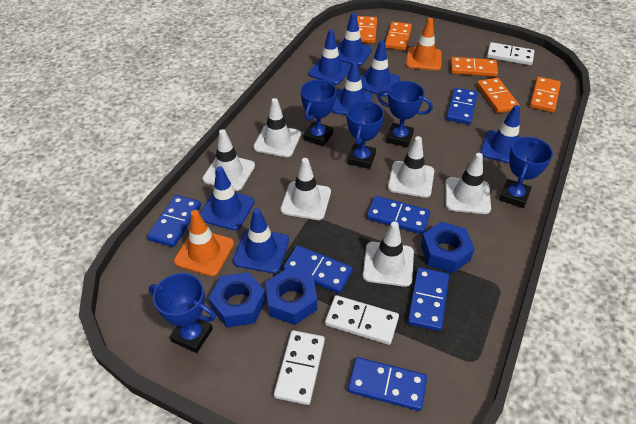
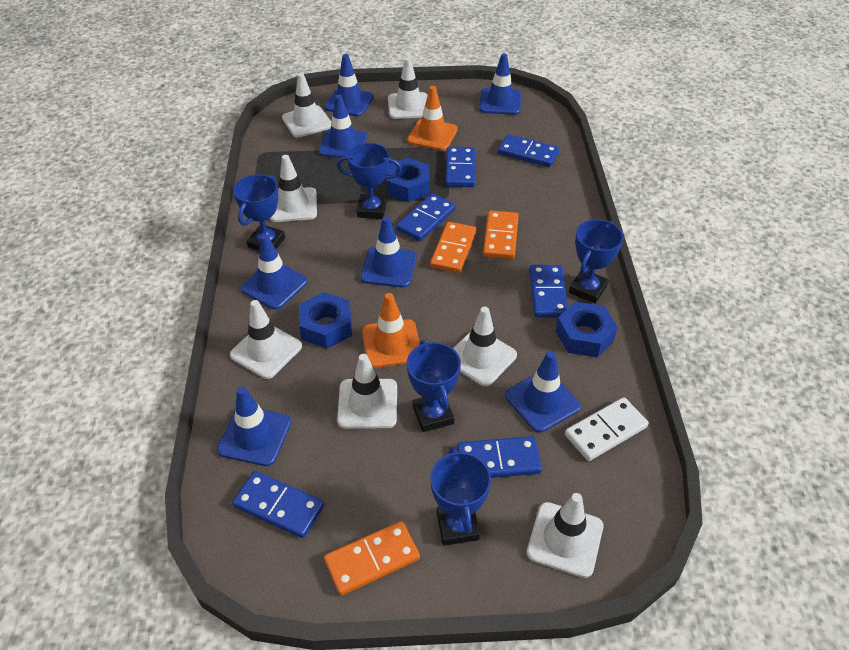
orange domino: 5 -> 3
white domino: 3 -> 1
white traffic cone: 6 -> 7

